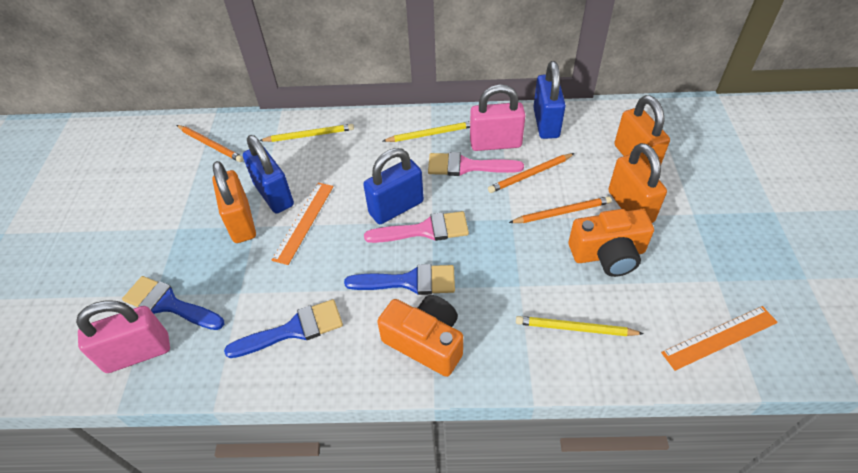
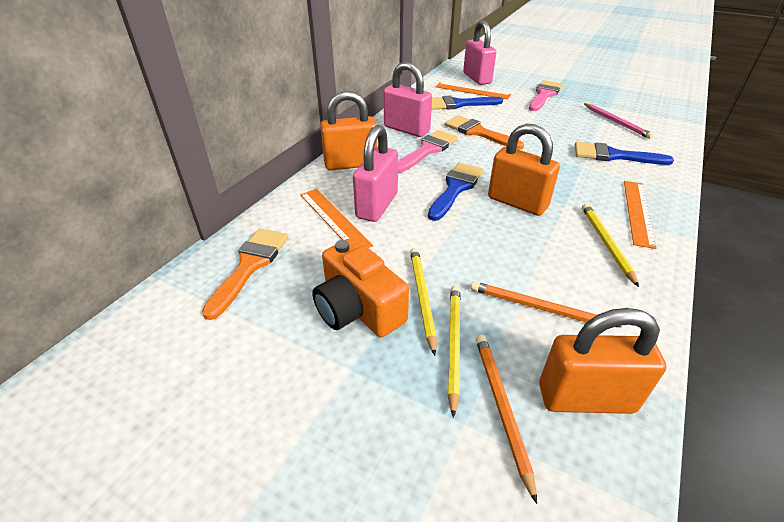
blue padlock: 3 -> 0
orange brush: 0 -> 2
orange camera: 2 -> 1
orange pencil: 3 -> 2
orange ruler: 2 -> 3
pink padlock: 2 -> 3
pink pencil: 0 -> 1

